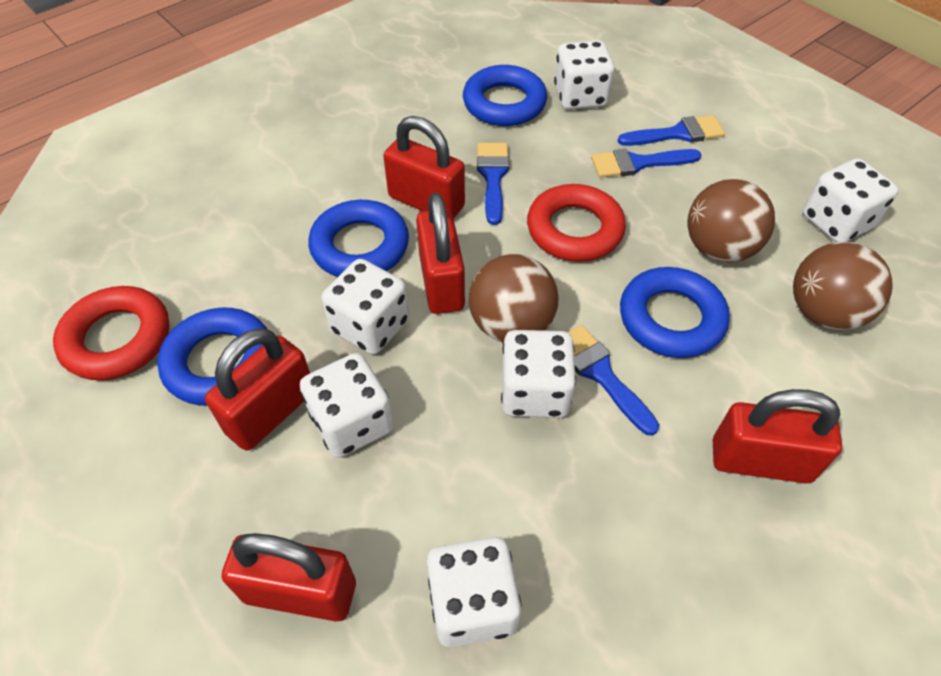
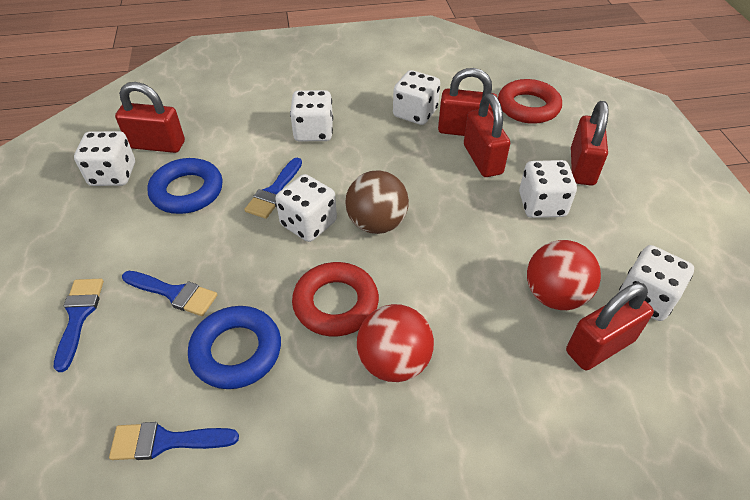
blue ring: 4 -> 2
brown ball: 3 -> 1
red ball: 0 -> 2

